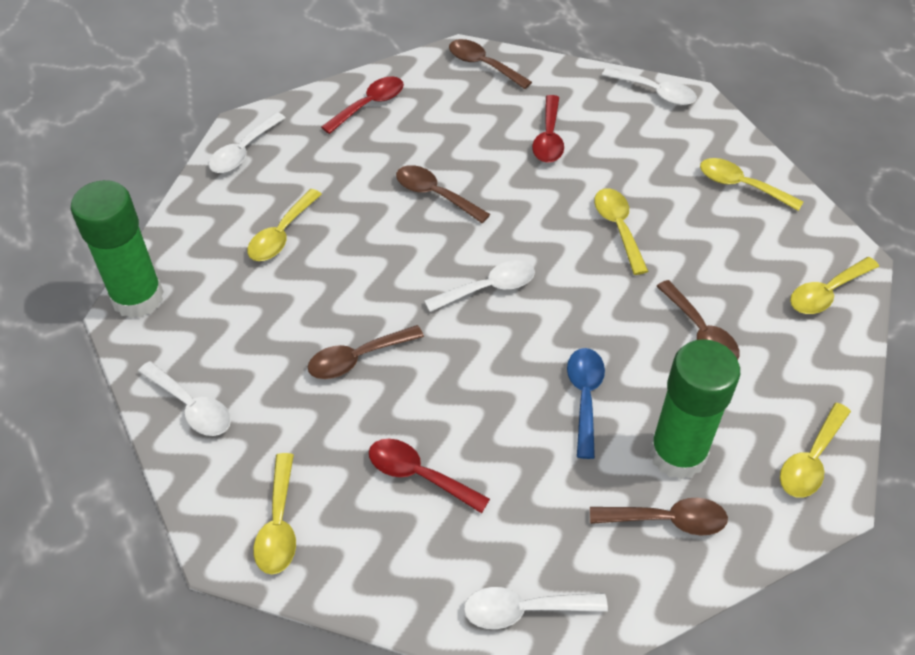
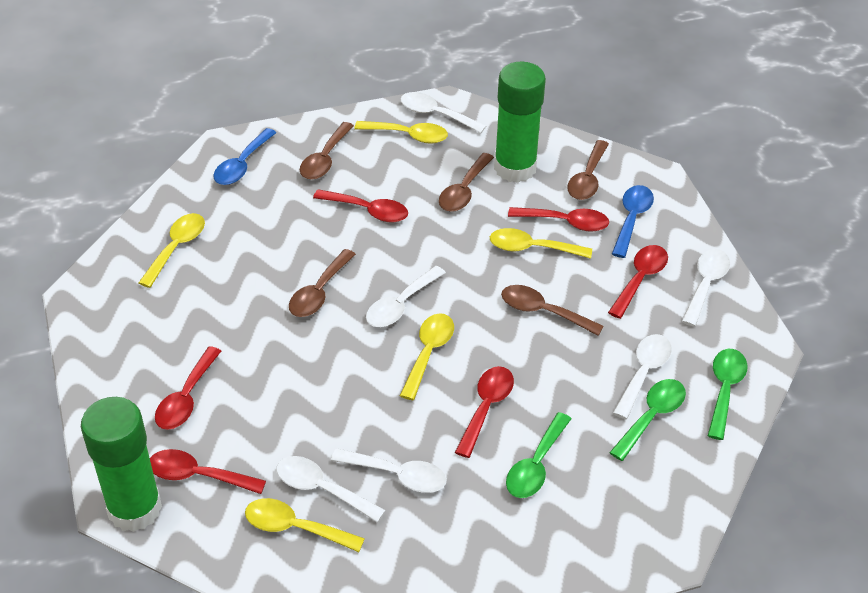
blue spoon: 1 -> 2
green spoon: 0 -> 3
red spoon: 3 -> 6
white spoon: 5 -> 6
yellow spoon: 6 -> 5

